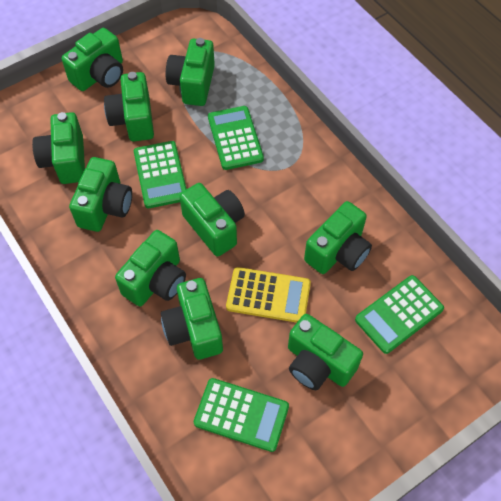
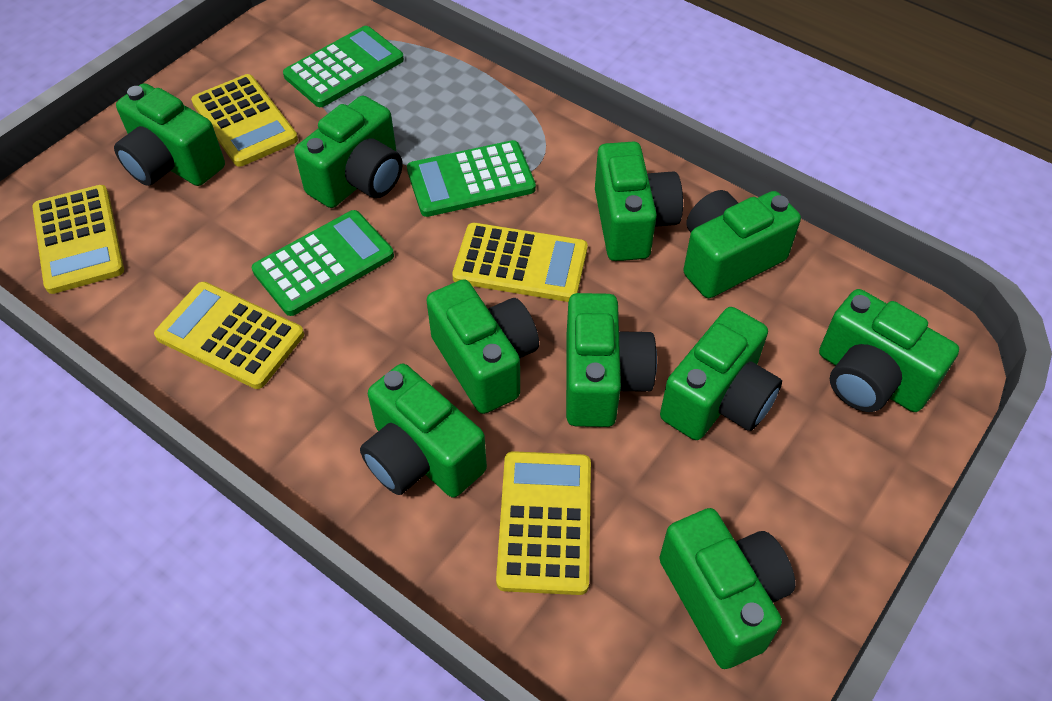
green calculator: 4 -> 3
yellow calculator: 1 -> 5

